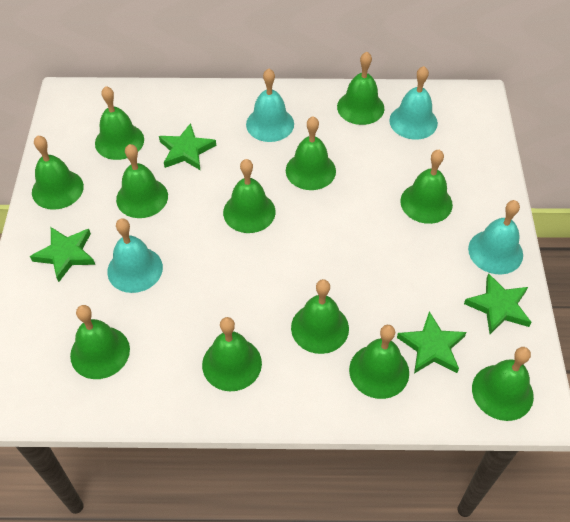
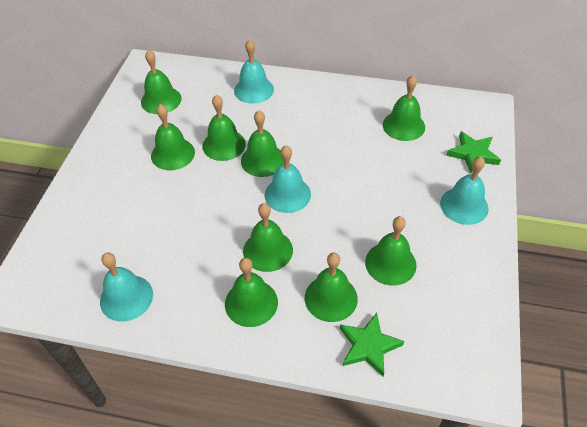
green bell: 12 -> 9
green star: 4 -> 2

